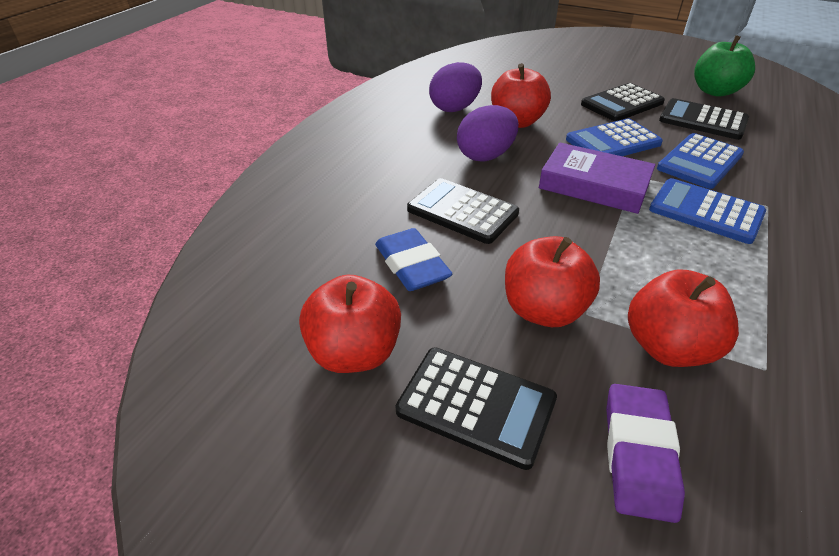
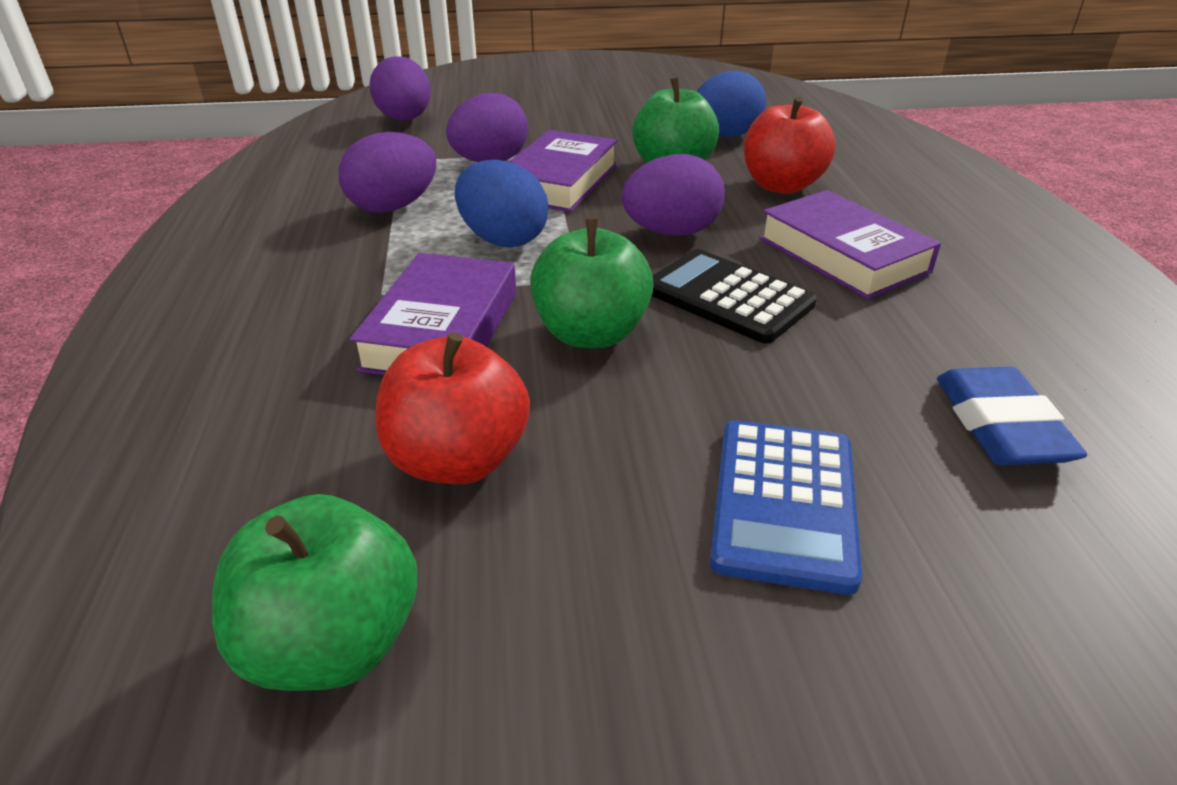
black calculator: 4 -> 1
blue calculator: 3 -> 1
blue egg: 0 -> 2
green apple: 1 -> 3
purple book: 1 -> 3
purple egg: 2 -> 4
purple eraser: 1 -> 0
red apple: 4 -> 2

